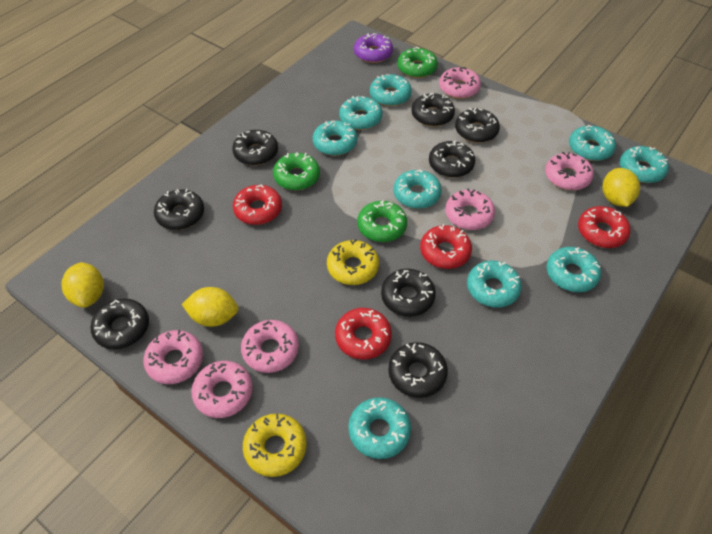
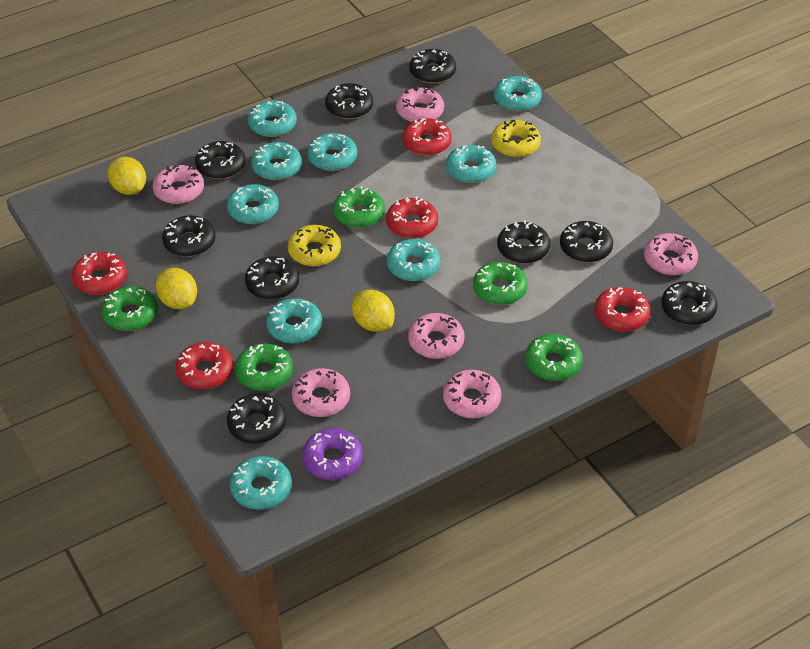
black donut: 8 -> 9
green donut: 3 -> 5
red donut: 4 -> 5

